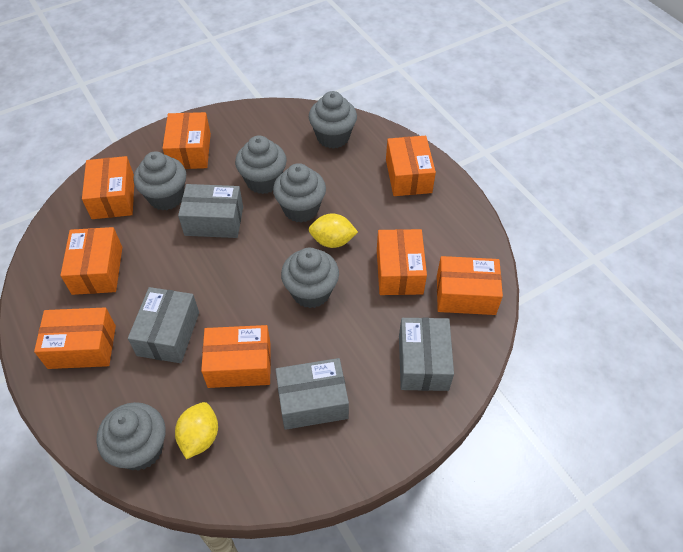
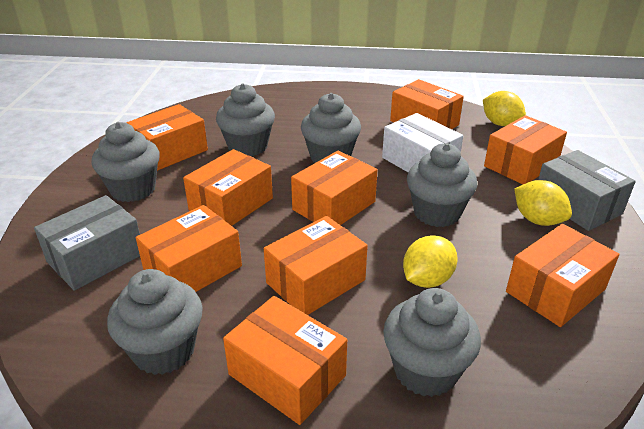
grey box: 4 -> 2
orange box: 8 -> 9
white box: 0 -> 1
yellow lemon: 2 -> 3

